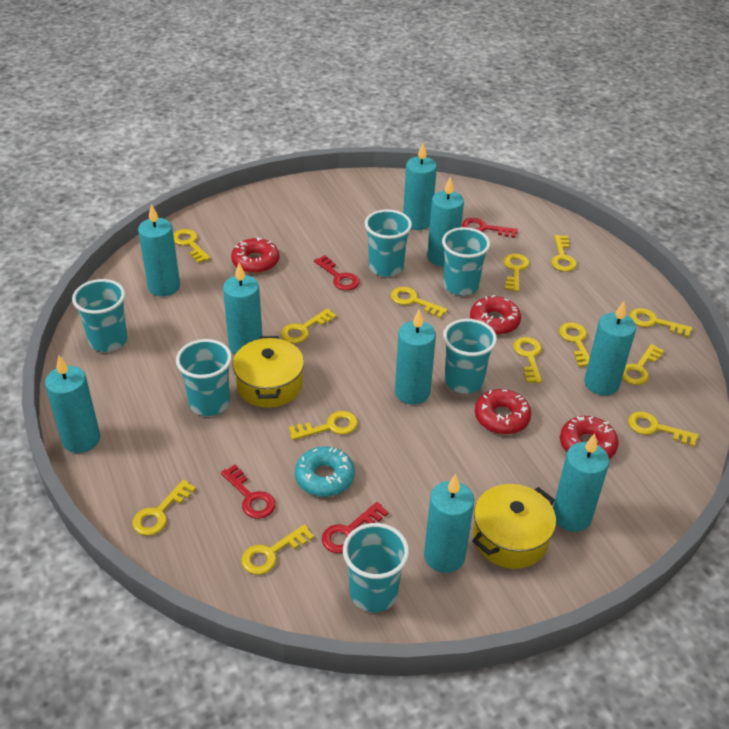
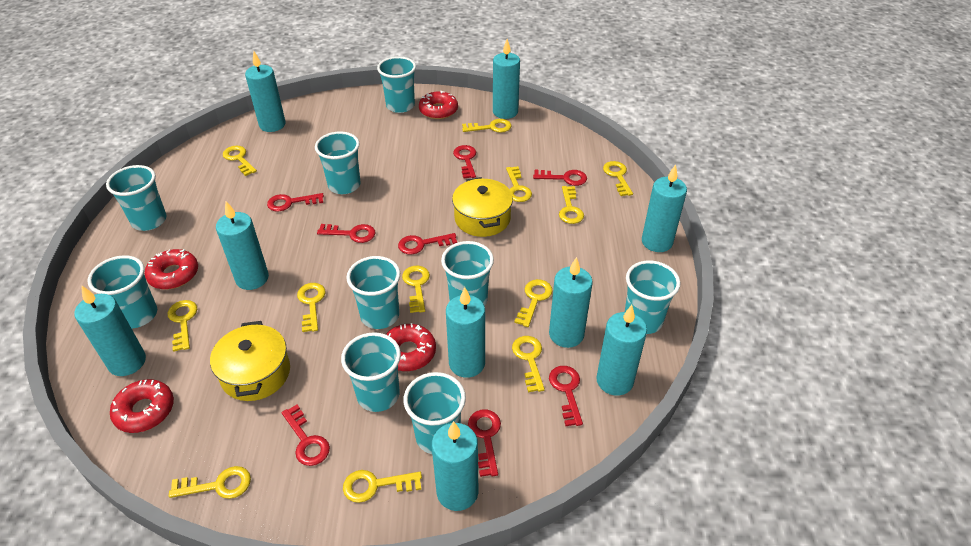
red key: 4 -> 8
turquoise cup: 6 -> 9
turquoise donut: 1 -> 0
yellow key: 13 -> 12

